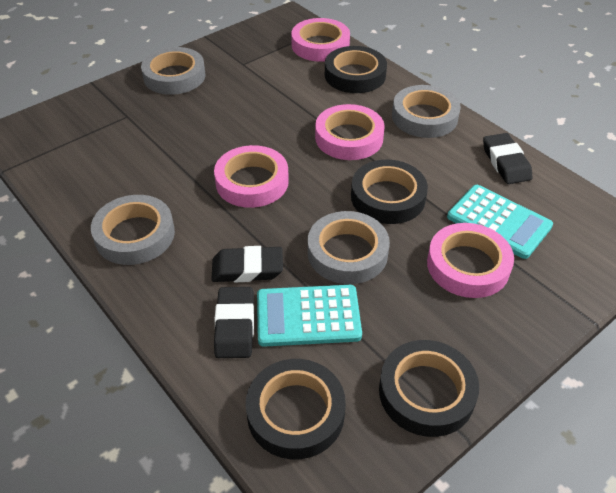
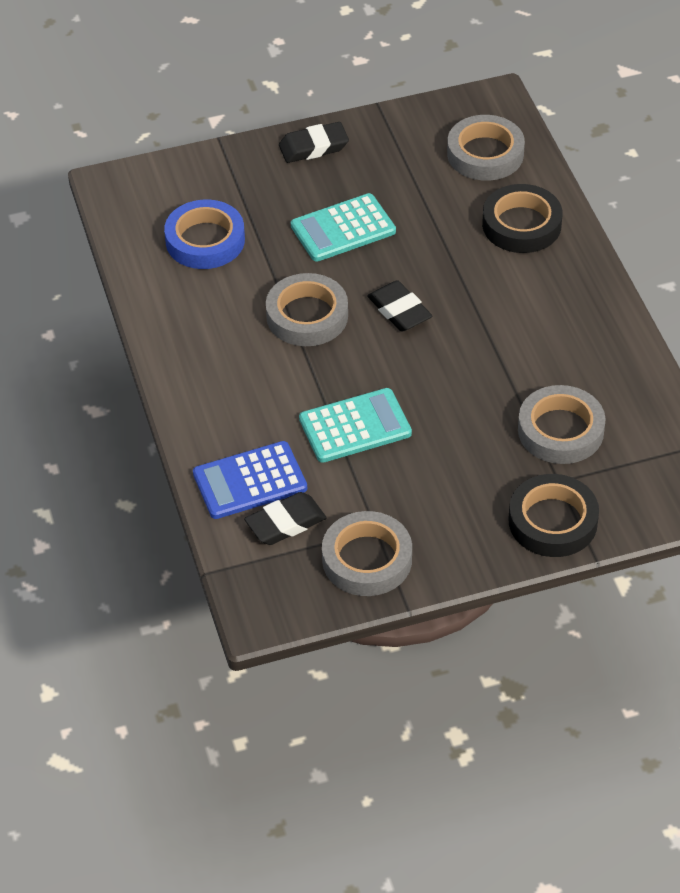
black tape: 4 -> 2
blue calculator: 0 -> 1
blue tape: 0 -> 1
pink tape: 4 -> 0

